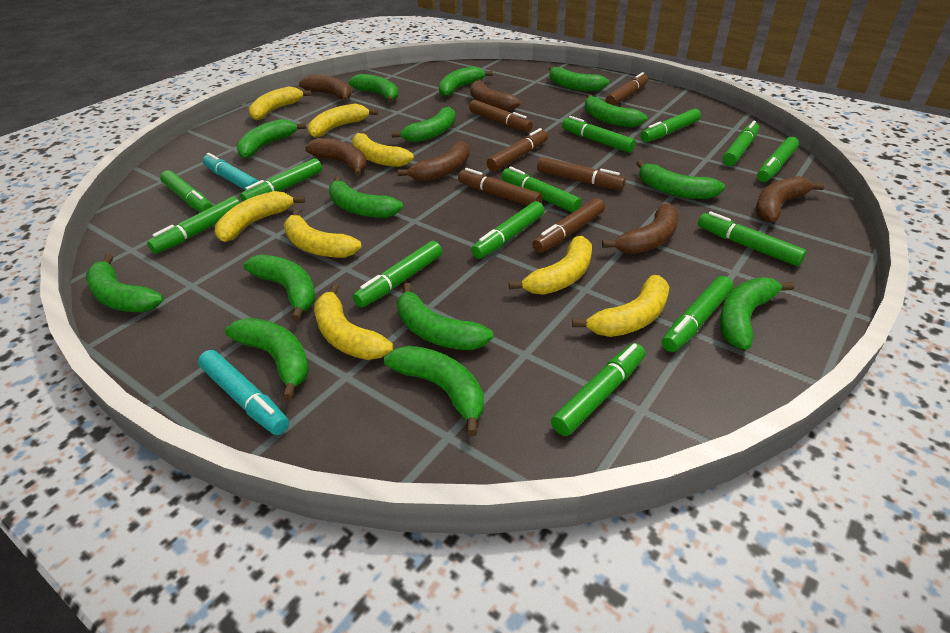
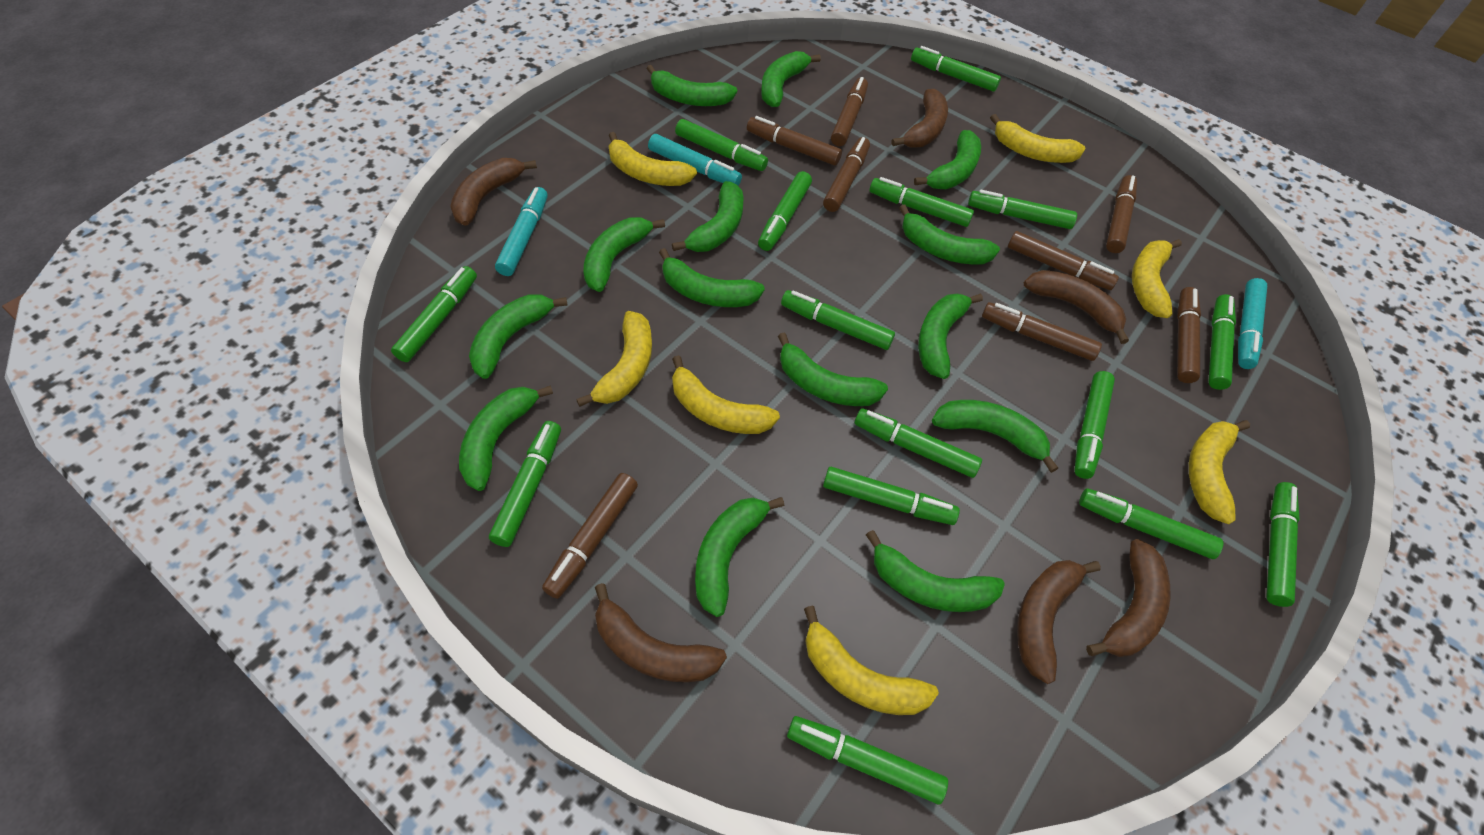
brown marker: 6 -> 8
green marker: 13 -> 15
turquoise marker: 2 -> 3
yellow banana: 8 -> 7

